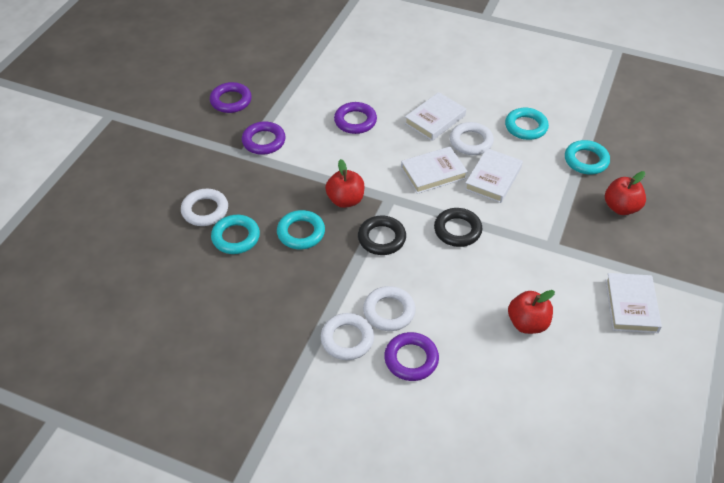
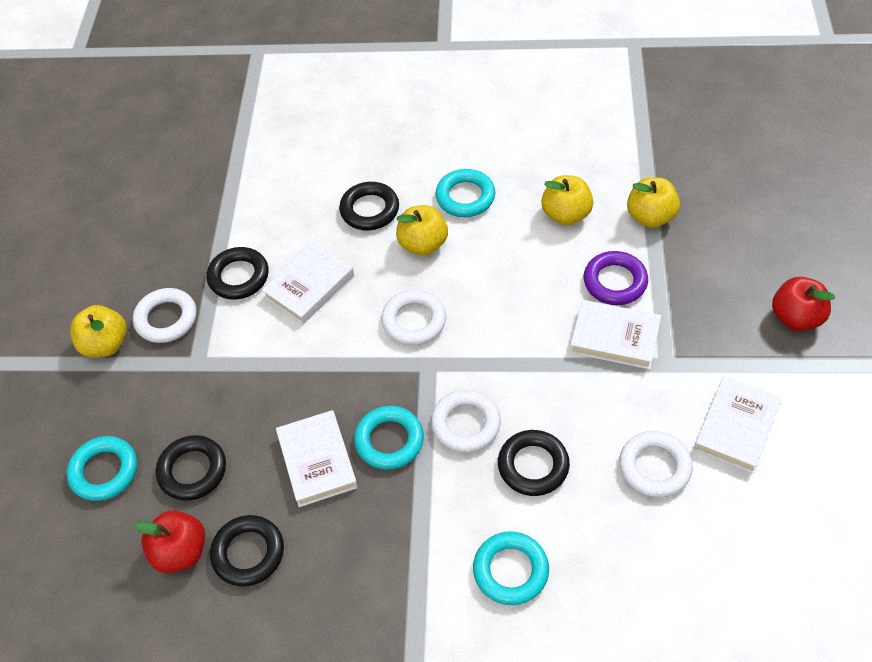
black ring: 2 -> 5
purple ring: 4 -> 1
red apple: 3 -> 2
yellow apple: 0 -> 4

